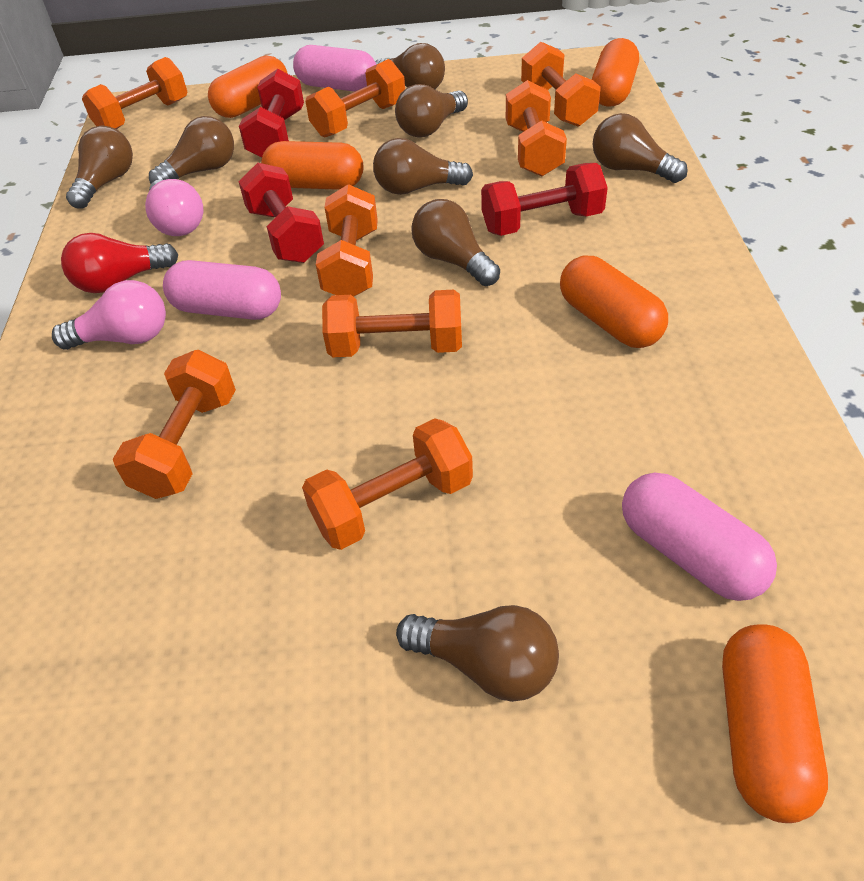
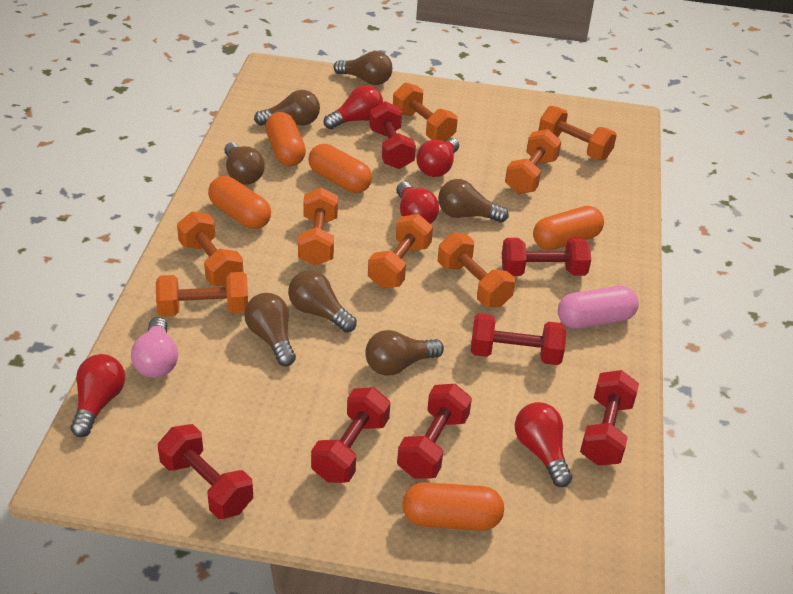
brown light bulb: 8 -> 7
pink capsule: 3 -> 1
pink light bulb: 2 -> 1
red dumbbell: 3 -> 7
red light bulb: 1 -> 5

